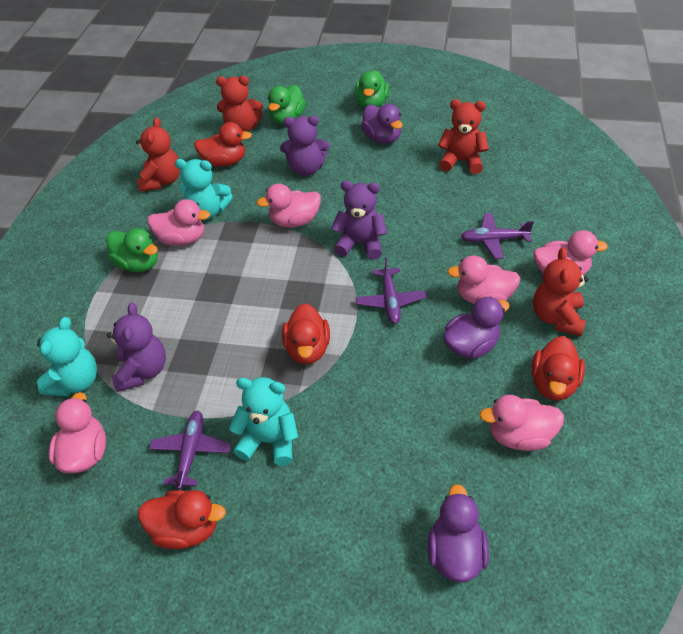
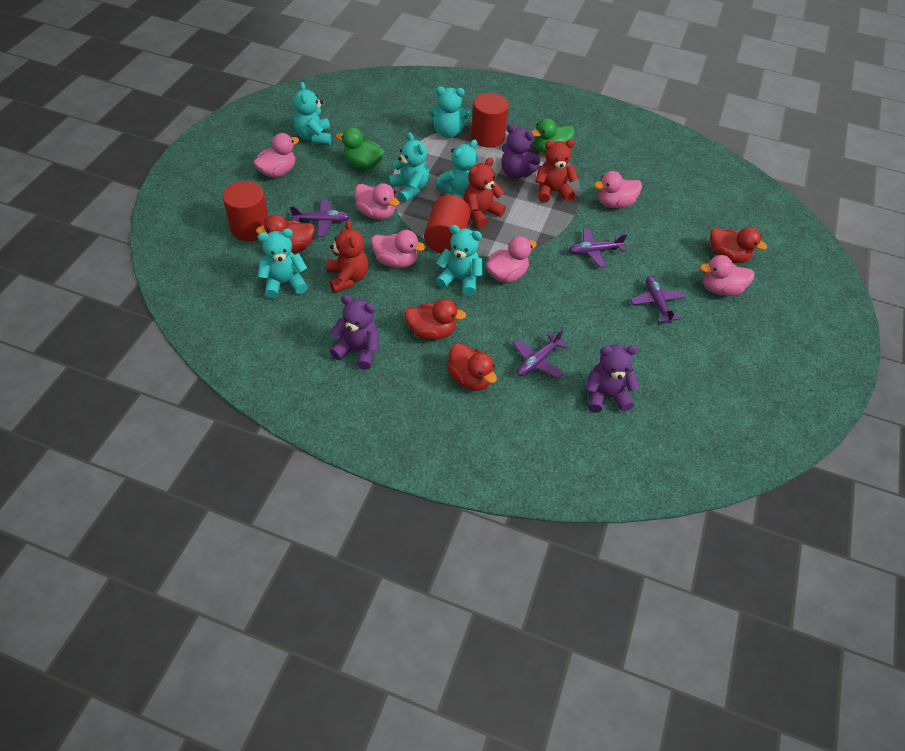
green duck: 3 -> 2
purple duck: 3 -> 0
purple plane: 3 -> 4
red cylinder: 0 -> 3
red teddy bear: 4 -> 3
turquoise teddy bear: 3 -> 6

